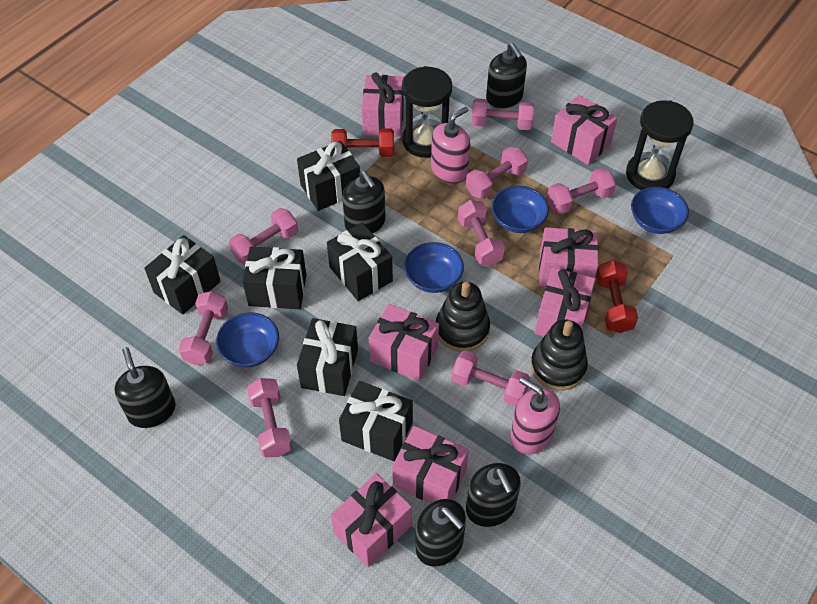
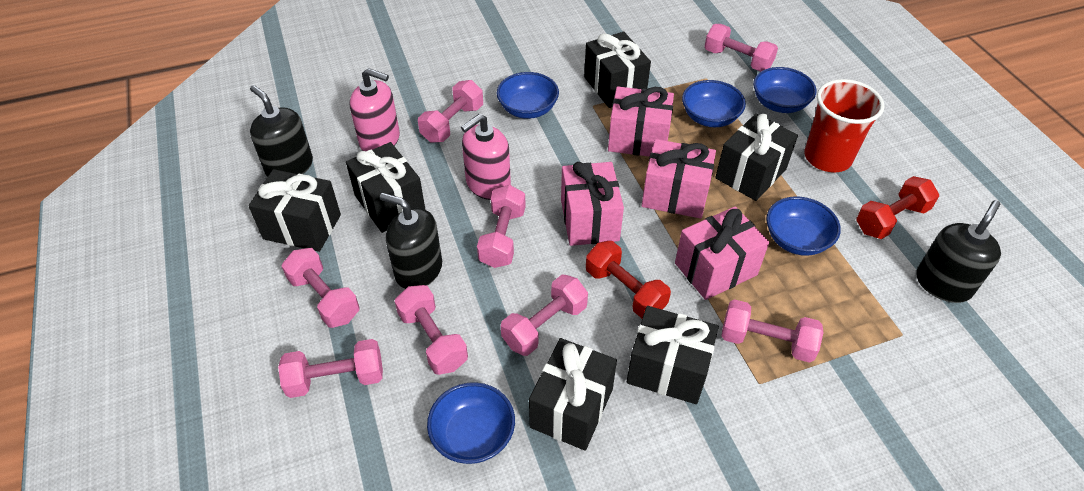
black hourglass: 2 -> 0
black soap dispenser: 5 -> 3
black stacking toy: 2 -> 0
blue bowl: 4 -> 5
pink gift: 7 -> 4
red cup: 0 -> 1

